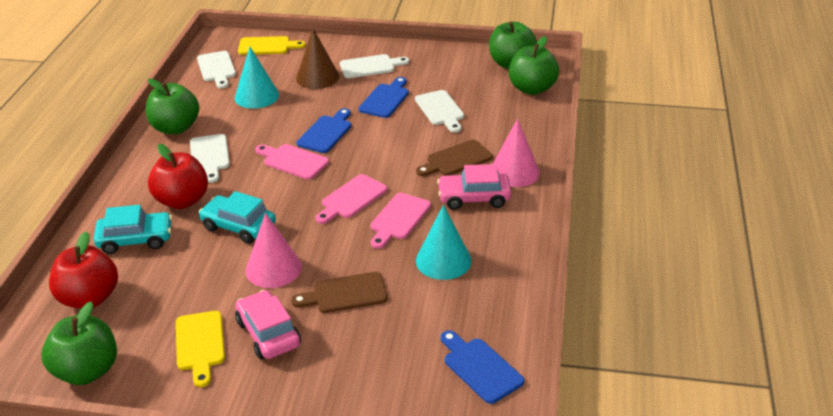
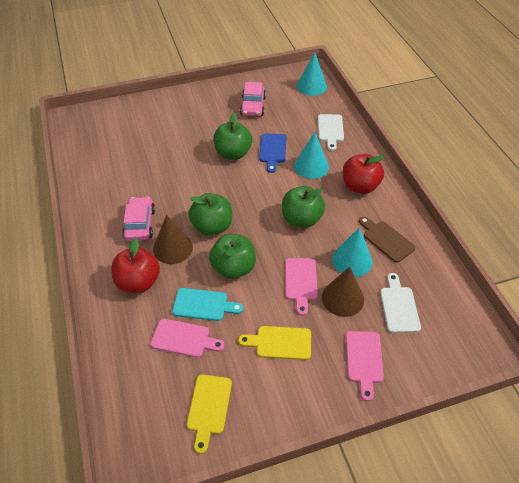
blue cutting board: 3 -> 1
brown cone: 1 -> 2
brown cutting board: 2 -> 1
pink cone: 2 -> 0
turquoise car: 2 -> 0
turquoise cone: 2 -> 3
turquoise cutting board: 0 -> 1
white cutting board: 4 -> 2

